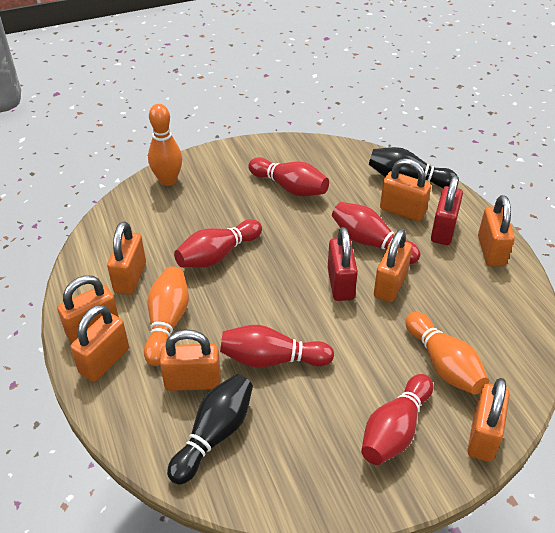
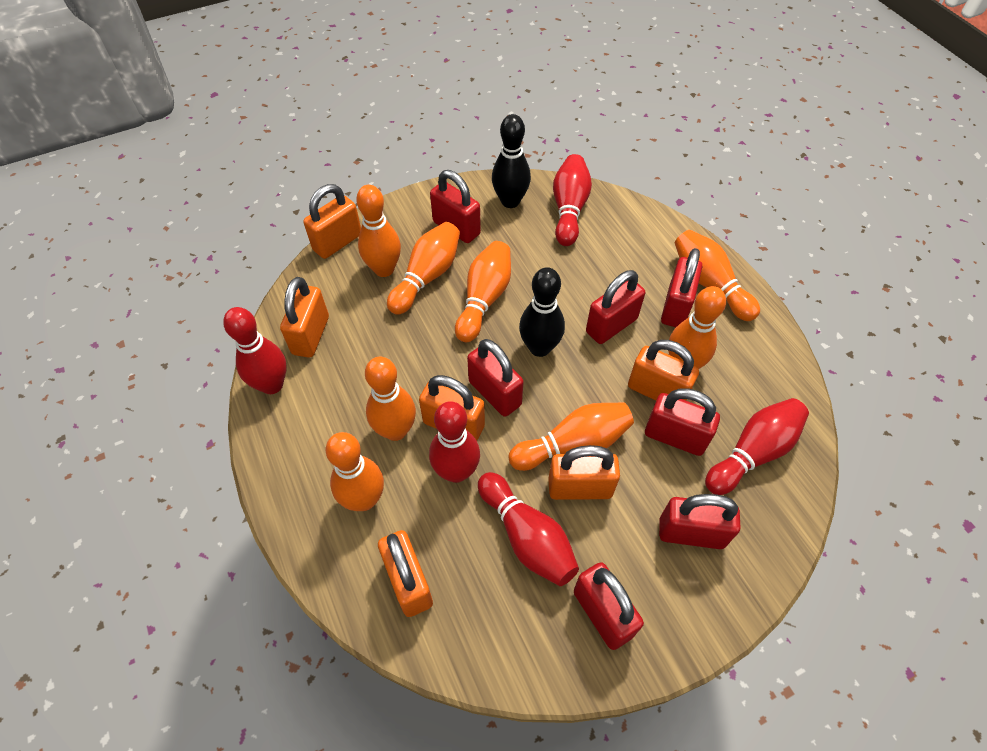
orange bowling pin: 3 -> 8
orange padlock: 8 -> 6
red padlock: 2 -> 7

